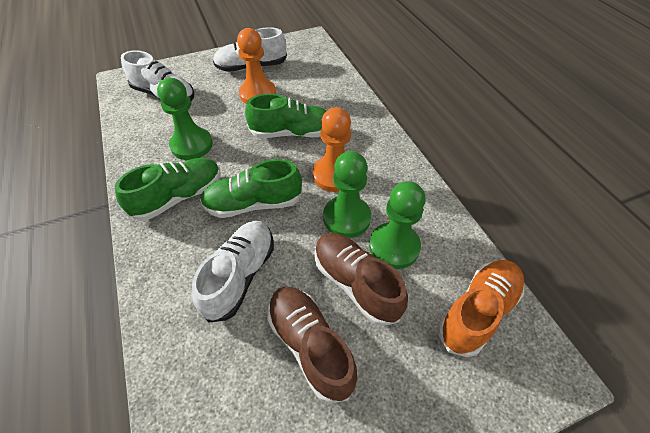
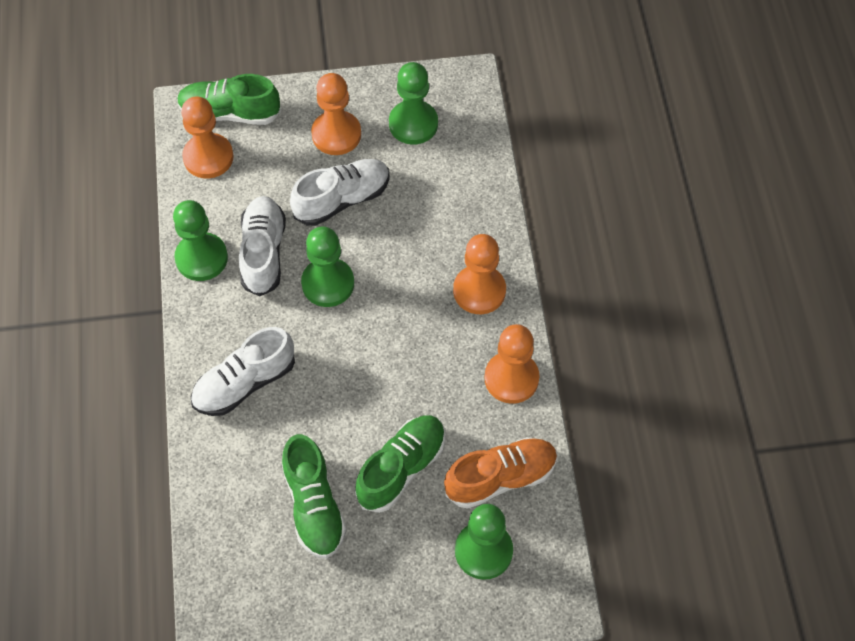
brown shoe: 2 -> 0
green pawn: 3 -> 4
orange pawn: 2 -> 4

